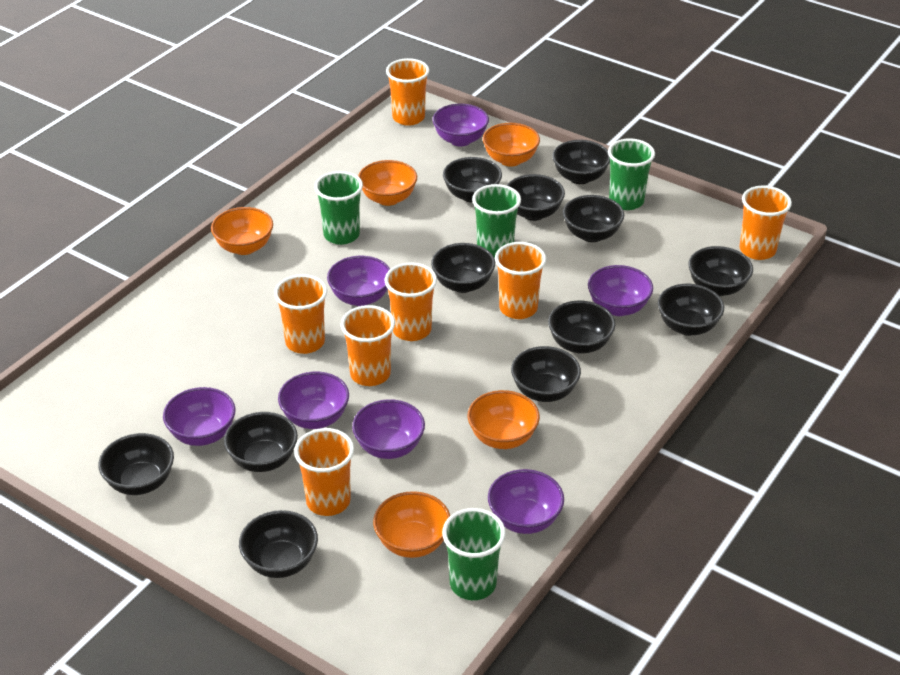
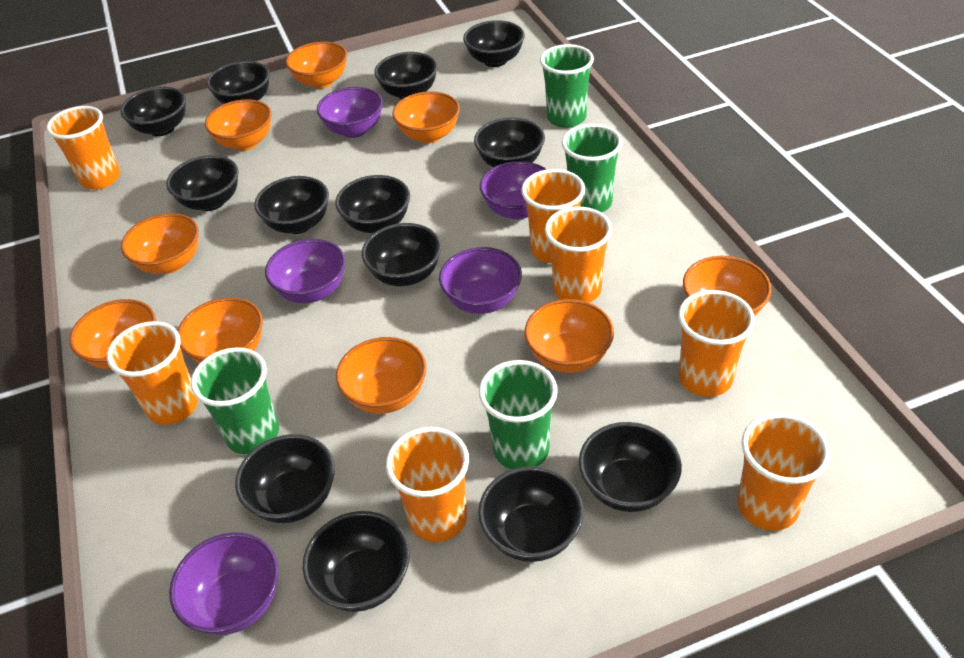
black bowl: 12 -> 13
orange bowl: 5 -> 9
purple bowl: 7 -> 5

